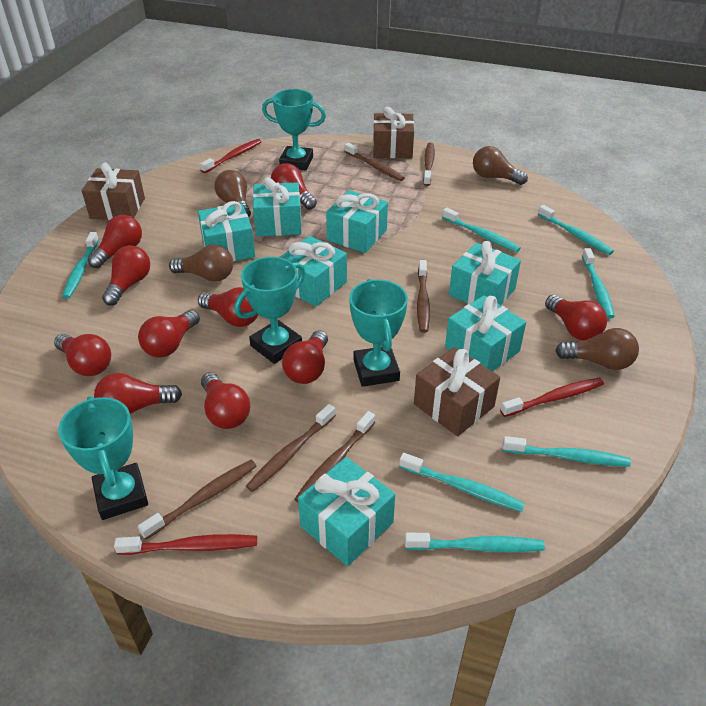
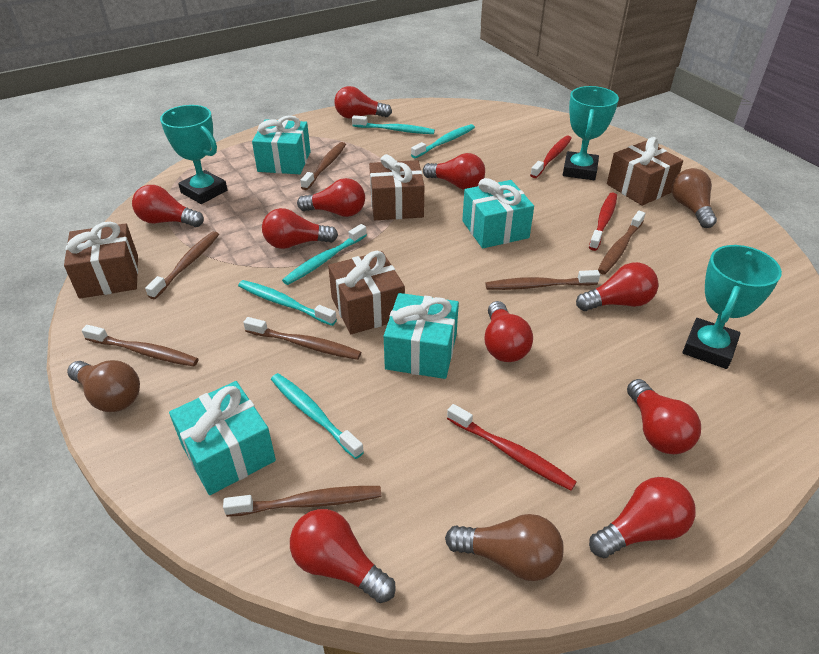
brown gift: 3 -> 4
brown light bulb: 4 -> 3
brown toothbrush: 6 -> 7
turquoise gift: 7 -> 4
turquoise toothbrush: 7 -> 5
turquoise trophy: 4 -> 3

